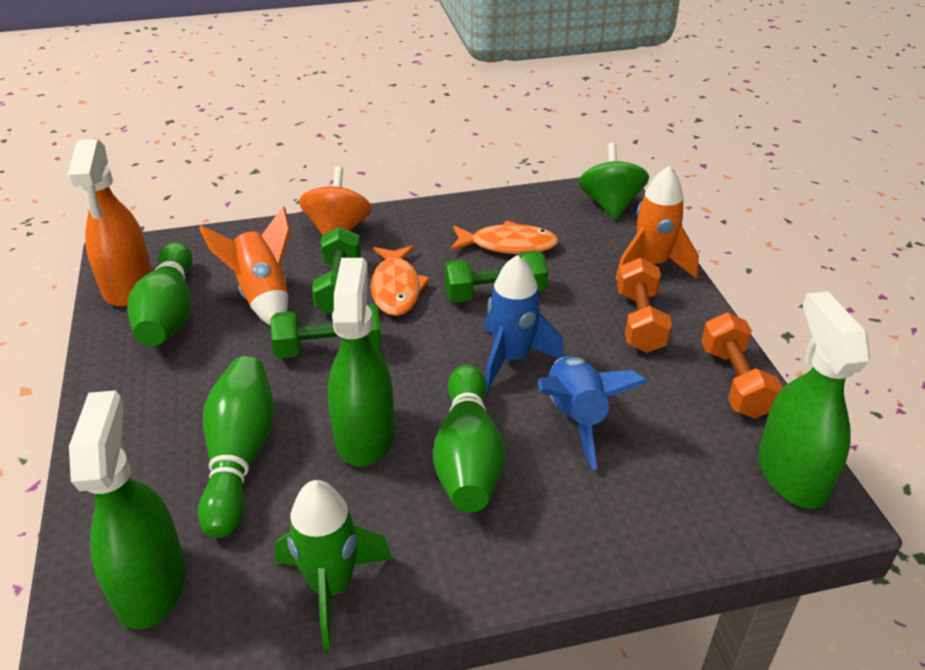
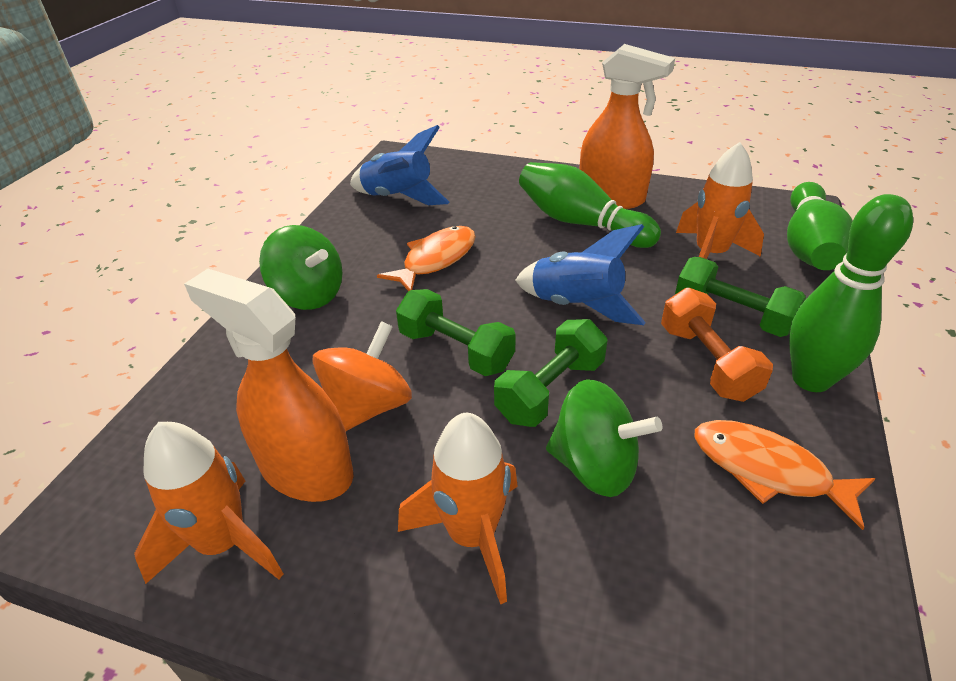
green rocket: 1 -> 0
green spinning top: 1 -> 2
green spray bottle: 3 -> 0
orange dumbbell: 2 -> 1
orange rocket: 2 -> 3
orange spray bottle: 1 -> 2

